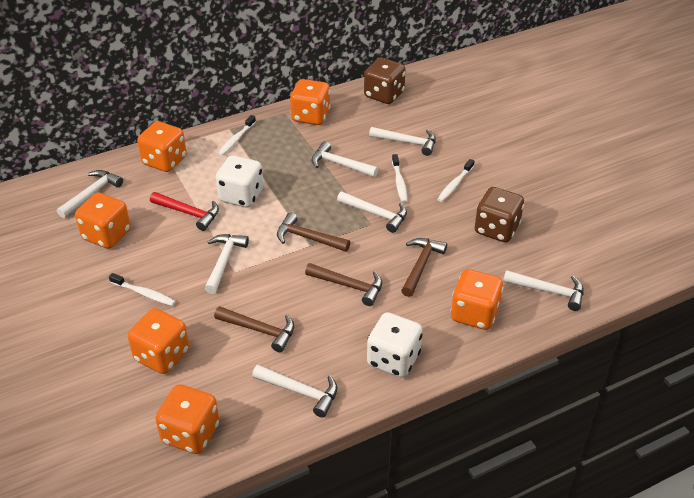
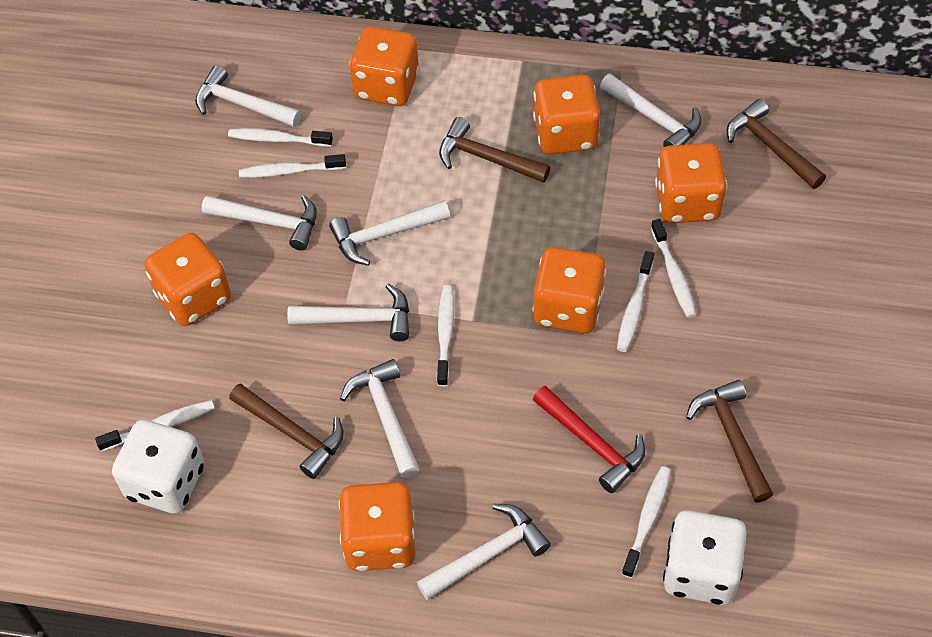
brown dice: 2 -> 0
white toothbrush: 4 -> 7

